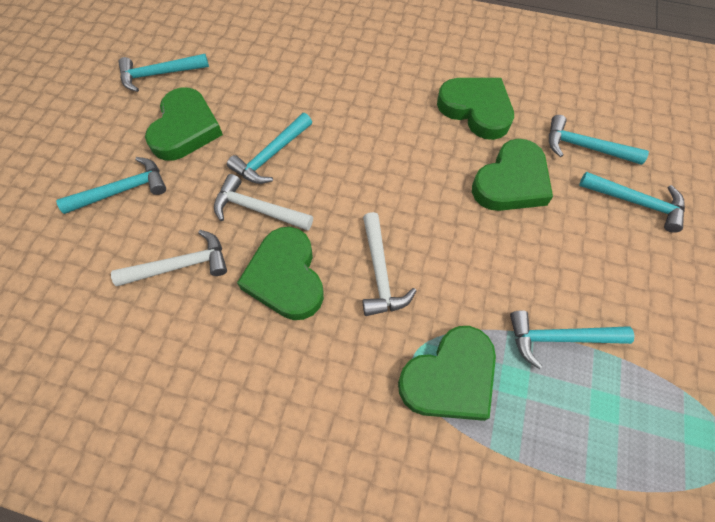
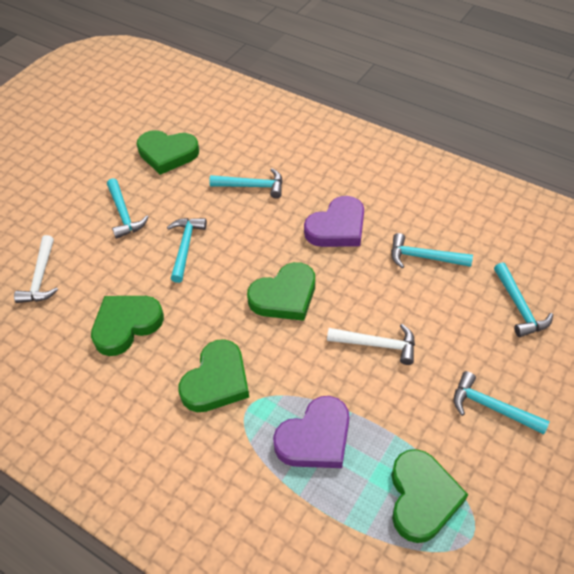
purple heart: 0 -> 2
white hammer: 3 -> 2

